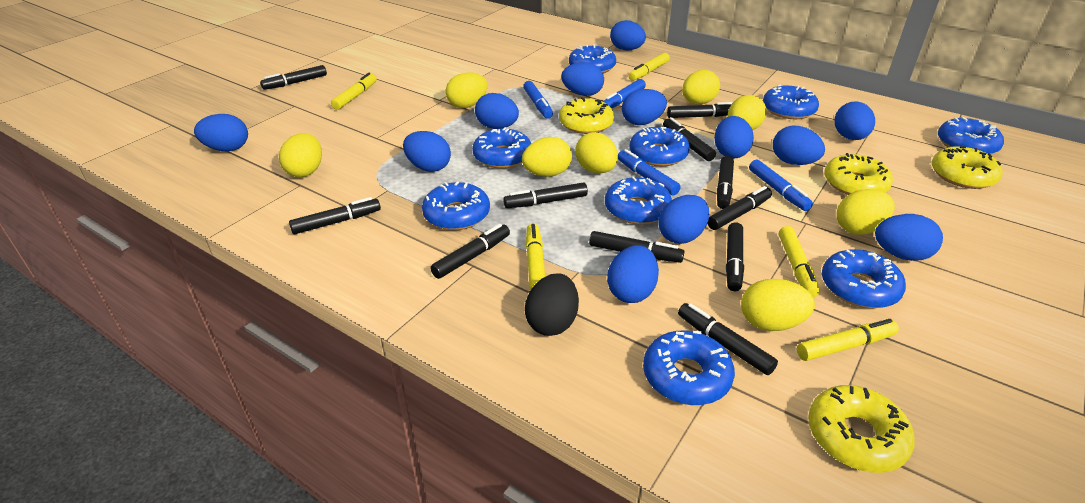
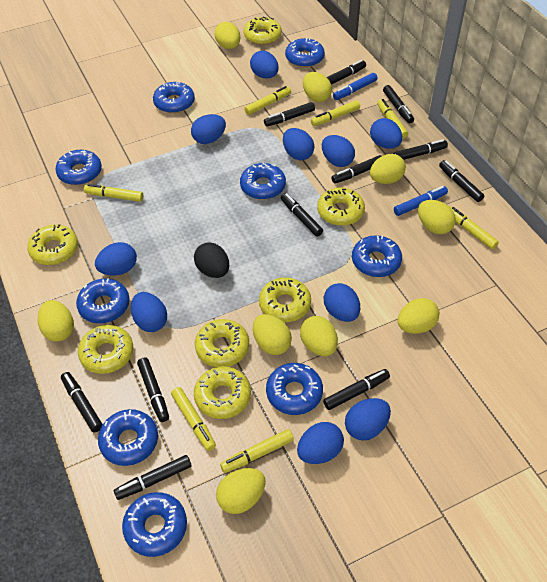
blue egg: 12 -> 10
blue marker: 4 -> 2
yellow donut: 4 -> 7
yellow egg: 8 -> 9
yellow marker: 5 -> 7

